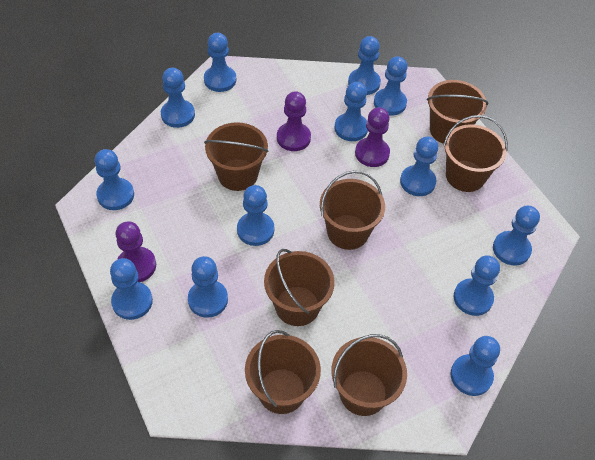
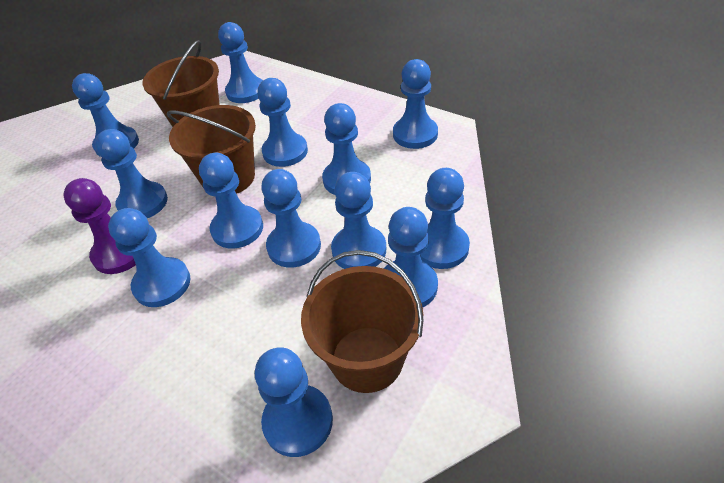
brown bucket: 7 -> 3
purple pawn: 3 -> 1

